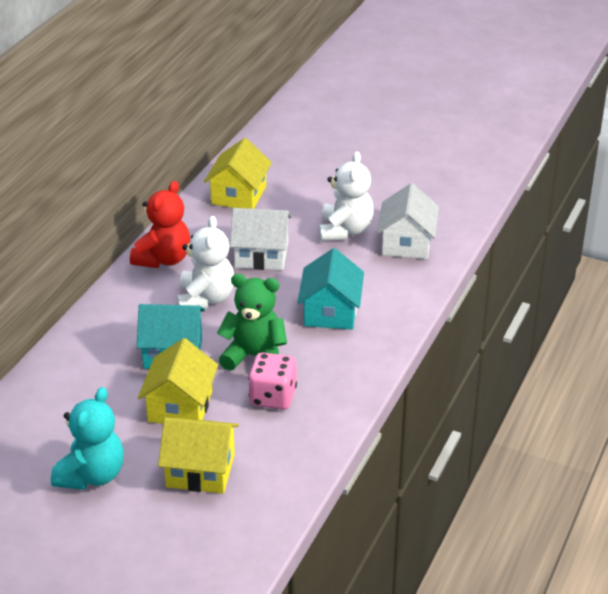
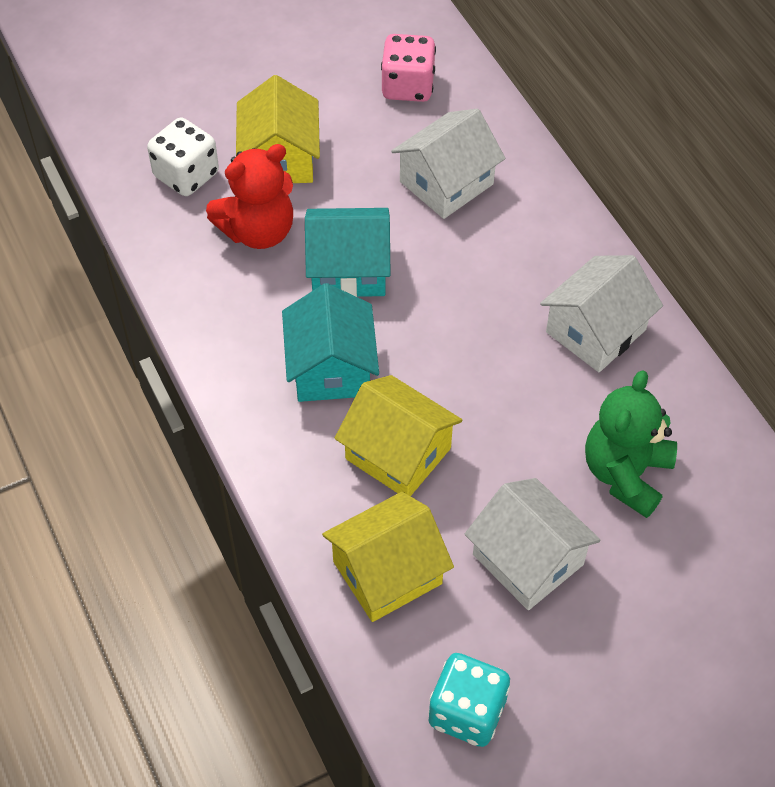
turquoise dice: 0 -> 1
turquoise teddy bear: 1 -> 0
white dice: 0 -> 1
white house: 2 -> 3
white teddy bear: 2 -> 0

